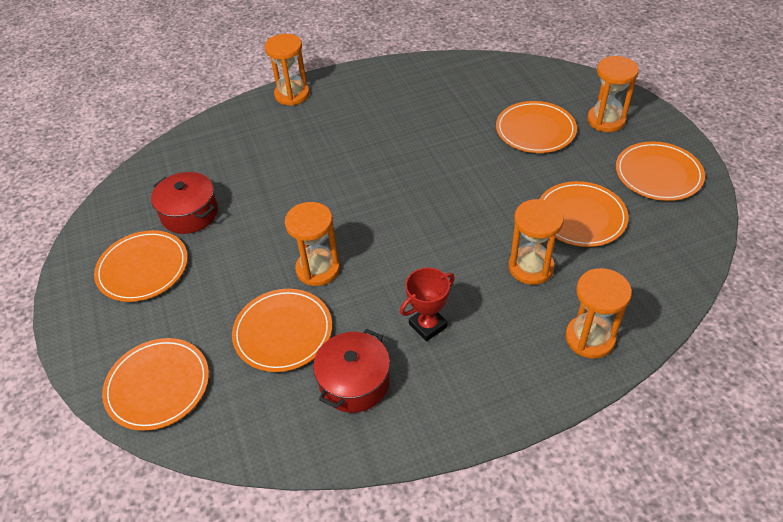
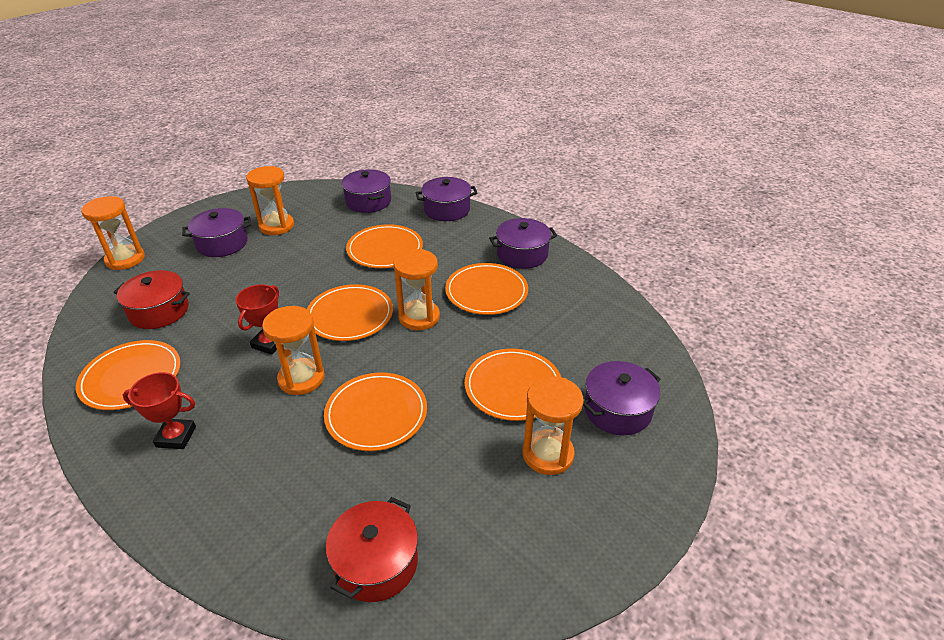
purple pot: 0 -> 5
red trophy: 1 -> 2

